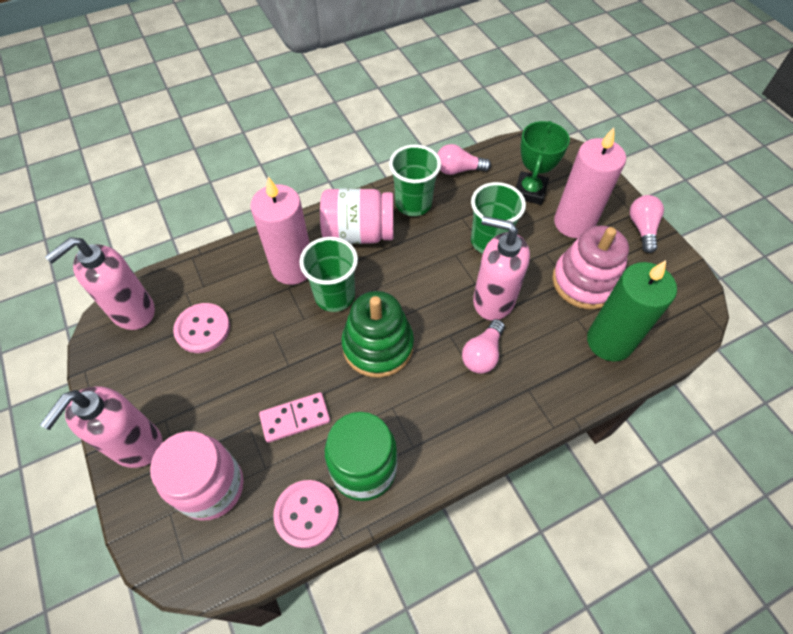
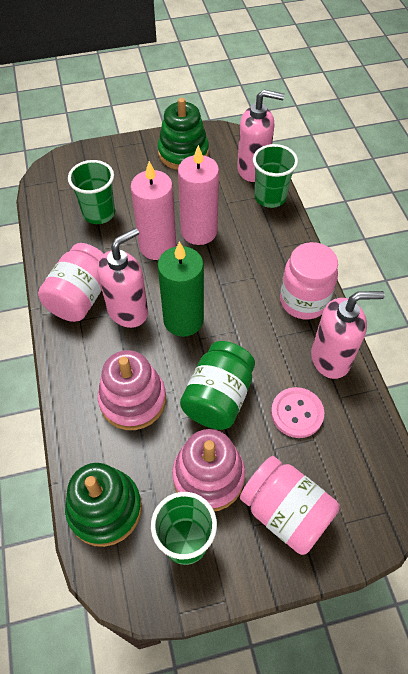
green stacking toy: 1 -> 2
green trophy: 1 -> 0
pink button: 2 -> 1
pink domino: 1 -> 0
pink jar: 2 -> 3
pink light bulb: 3 -> 0
pink stacking toy: 1 -> 2

